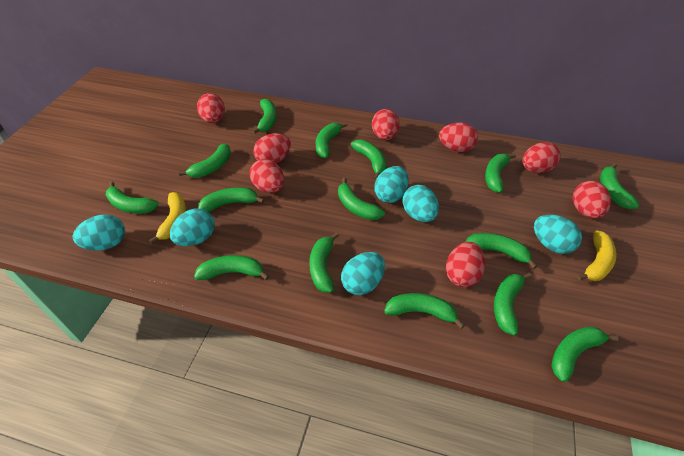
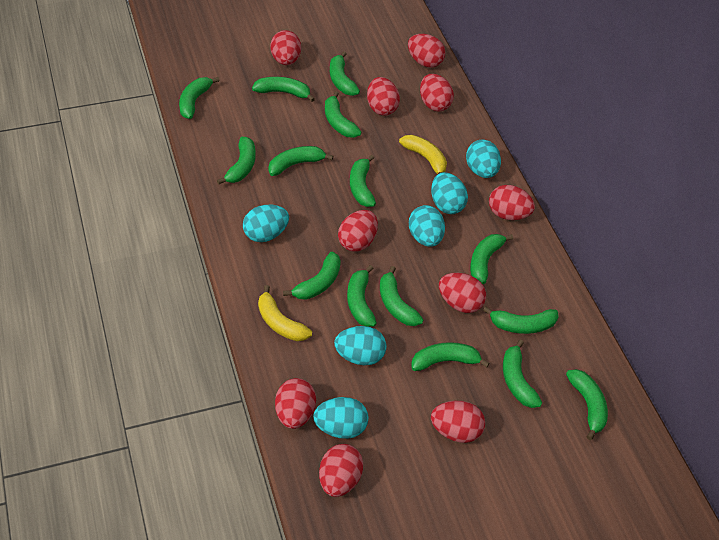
red egg: 8 -> 10

